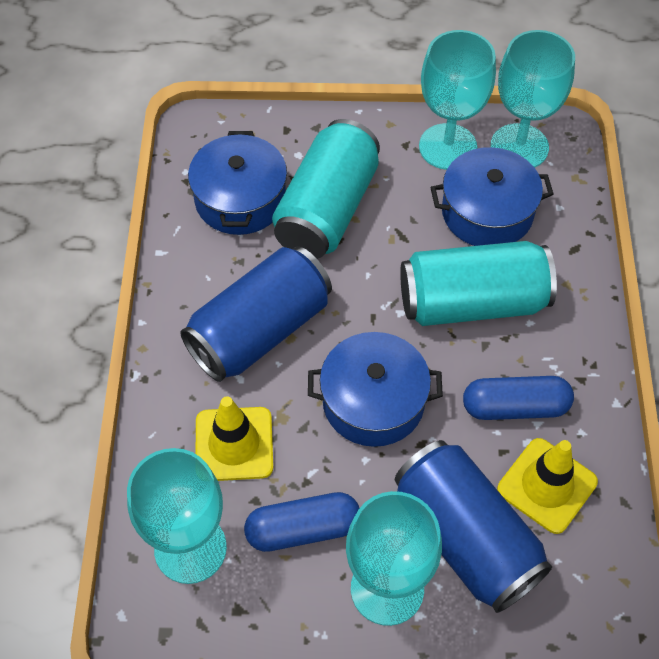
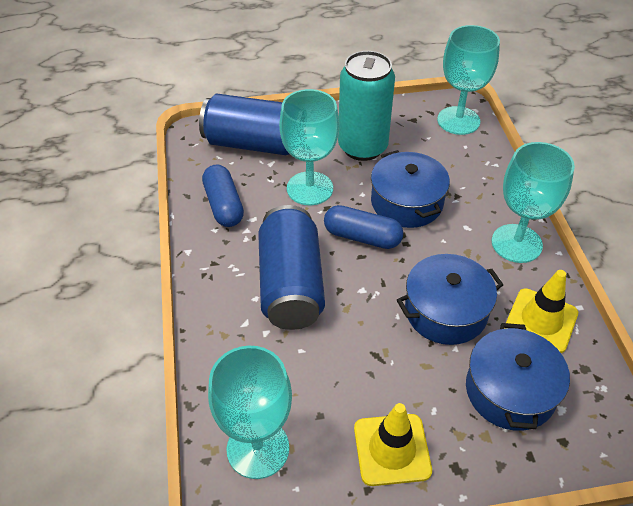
turquoise can: 2 -> 1

